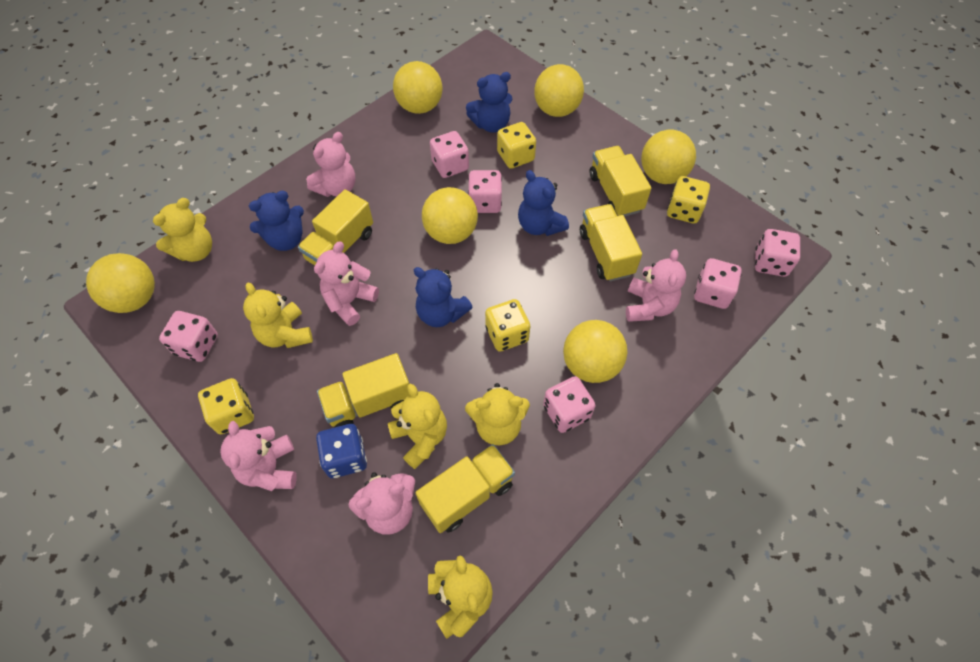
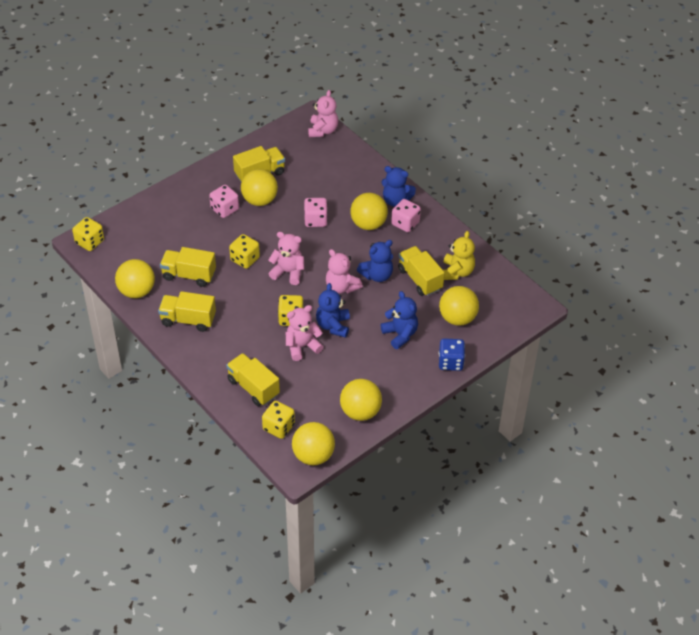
pink dice: 6 -> 3
pink teddy bear: 5 -> 4
yellow teddy bear: 5 -> 1

